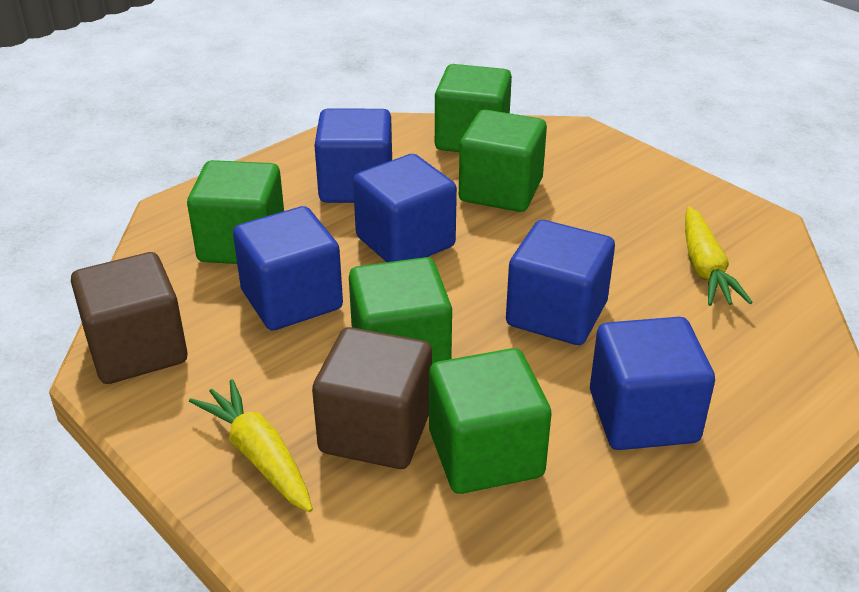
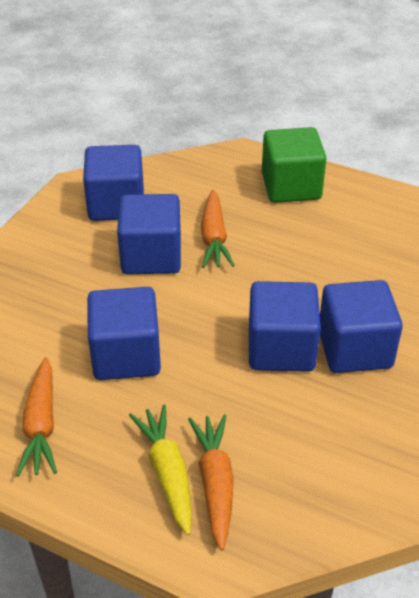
brown cube: 2 -> 0
green cube: 5 -> 1
orange carrot: 0 -> 3
yellow carrot: 2 -> 1

